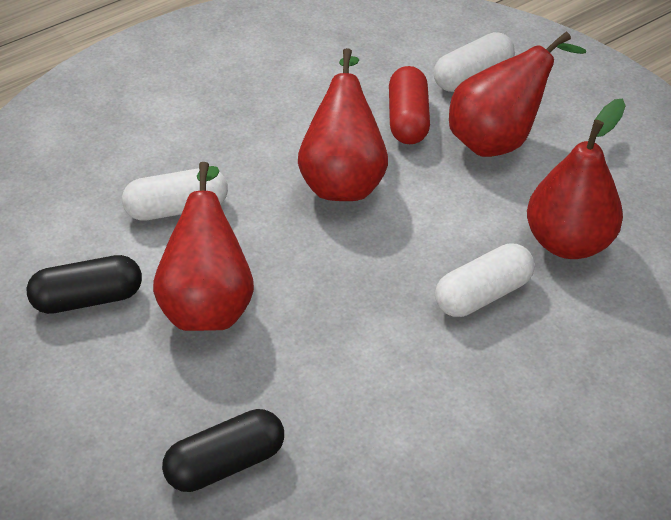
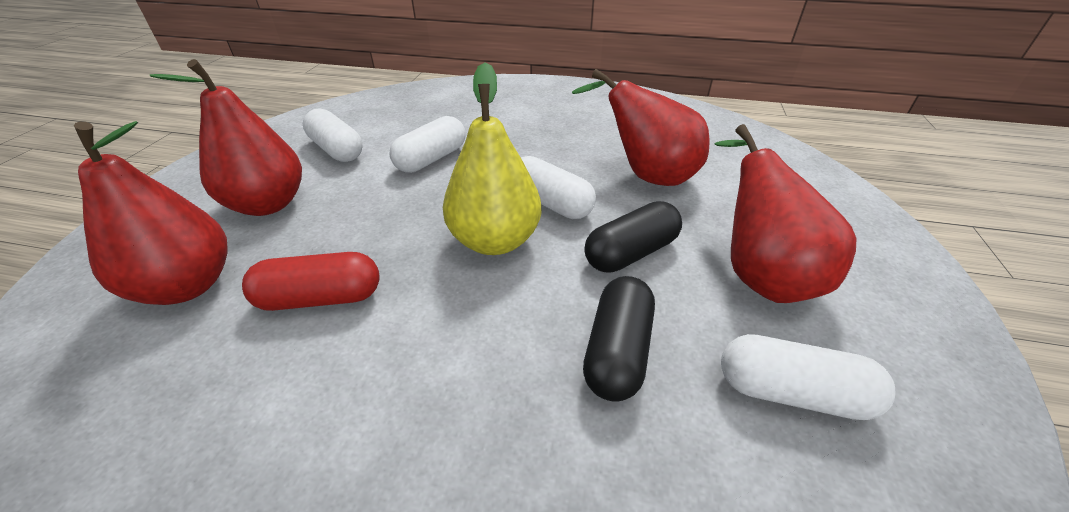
white capsule: 3 -> 4
yellow pear: 0 -> 1

